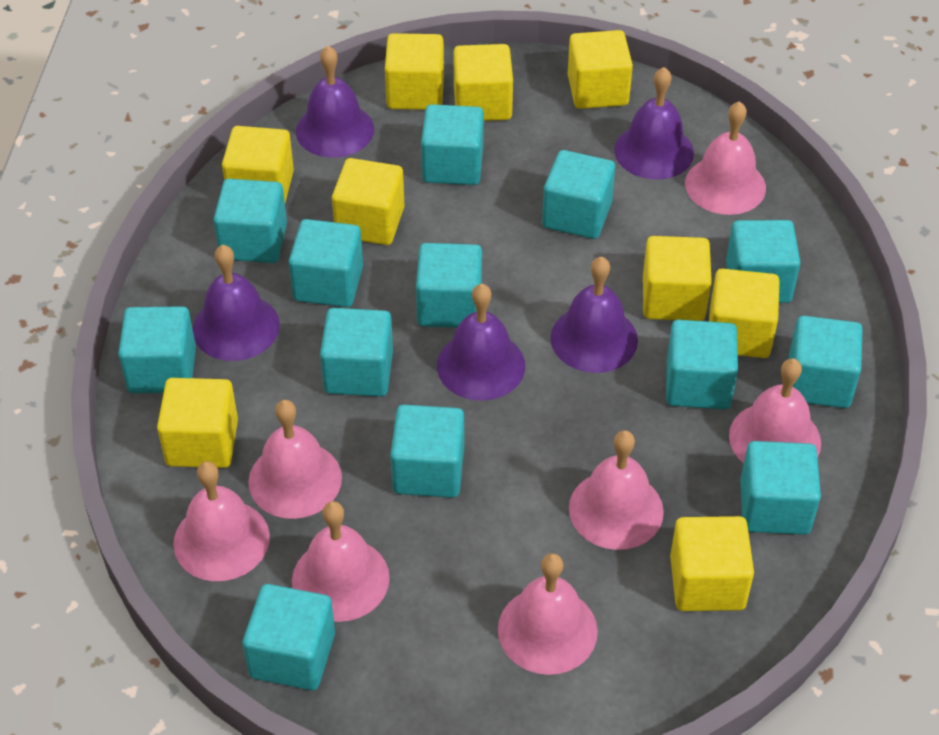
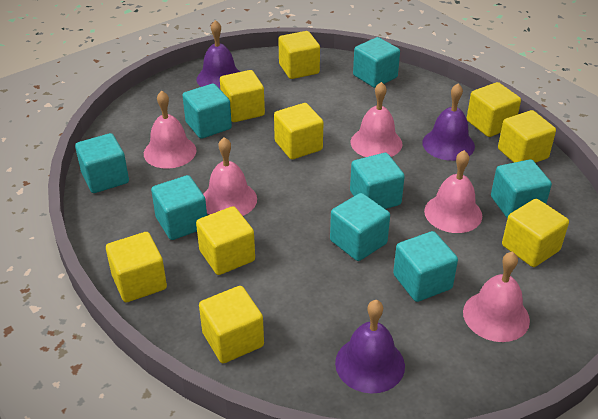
pink bell: 7 -> 5
purple bell: 5 -> 3
turquoise cube: 13 -> 8

